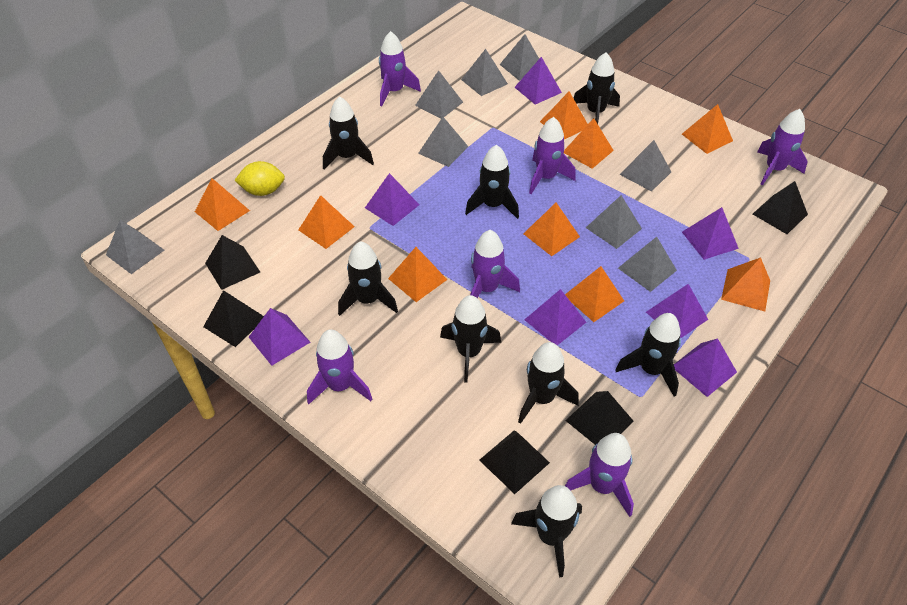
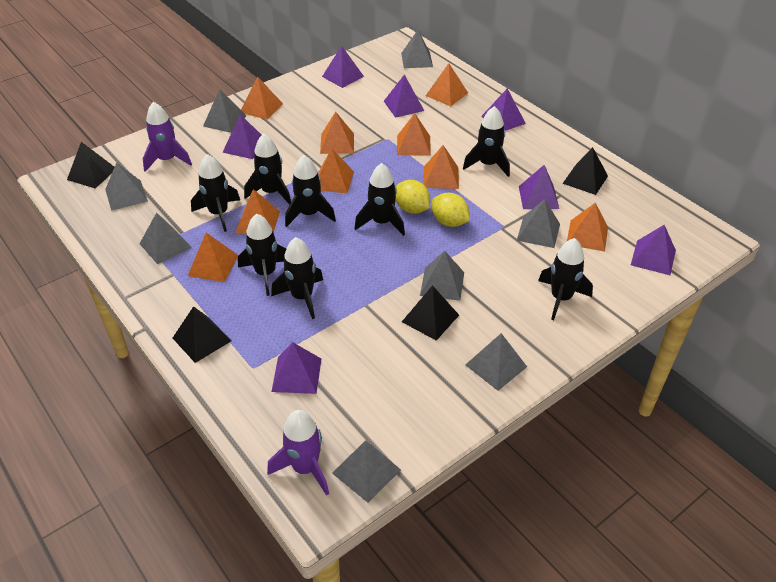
black pyramid: 5 -> 4
purple rocket: 6 -> 2
yellow lemon: 1 -> 2

